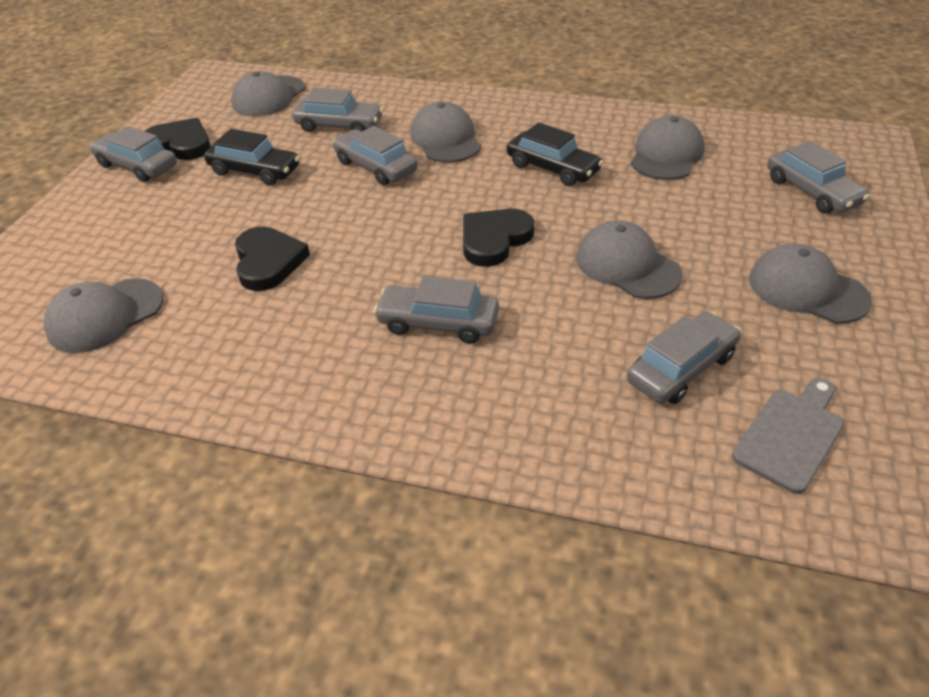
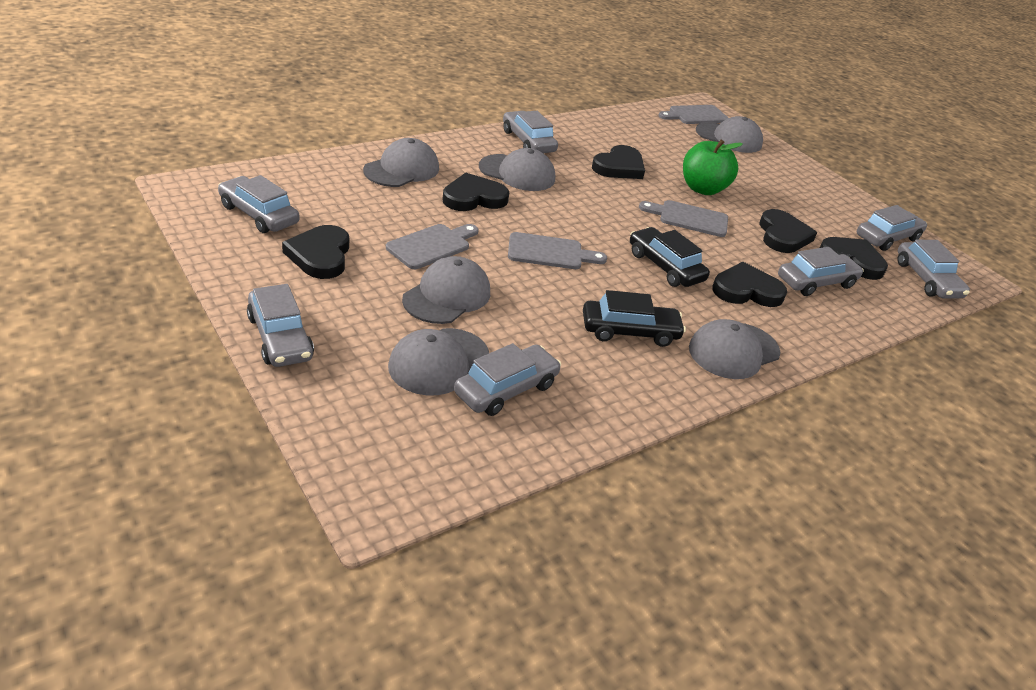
black heart: 3 -> 6
green apple: 0 -> 1
grey car: 6 -> 7
grey cutting board: 1 -> 4

